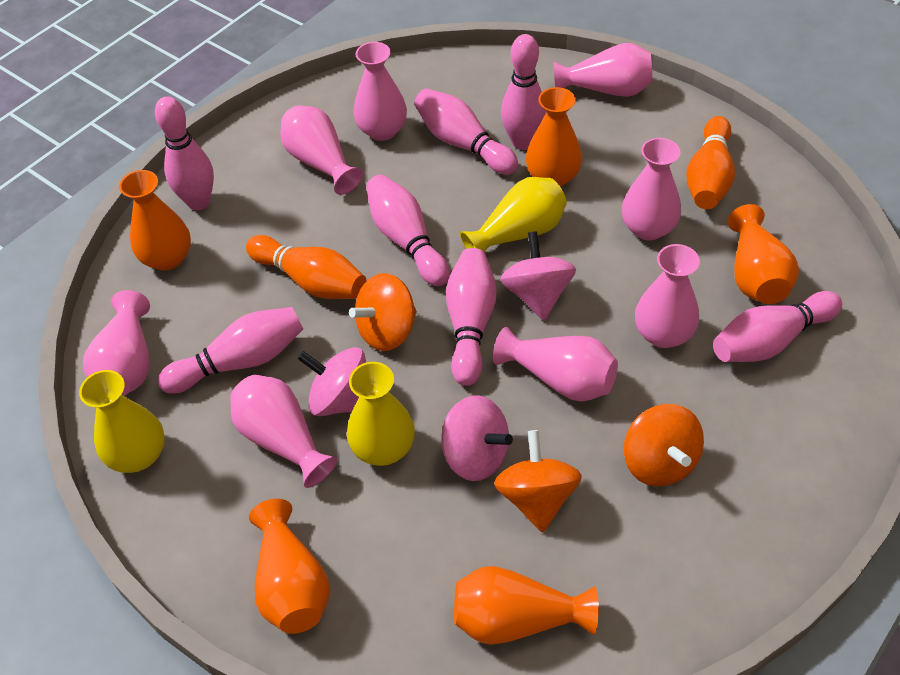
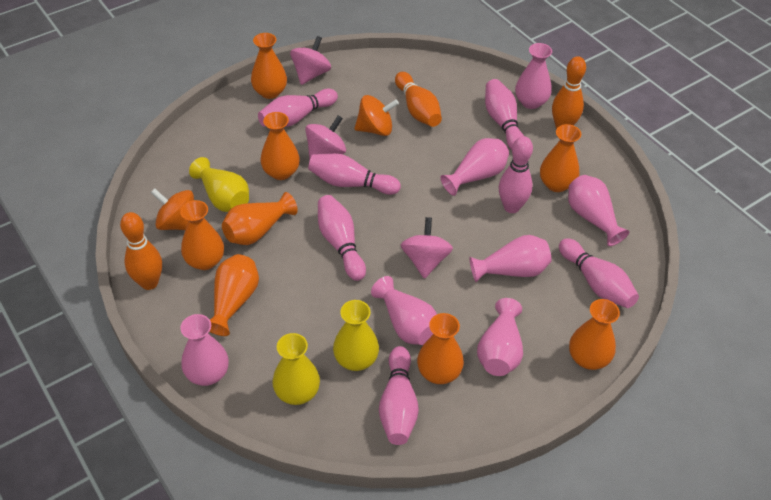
orange bowling pin: 2 -> 3
orange spinning top: 3 -> 2
orange vase: 5 -> 8
pink vase: 8 -> 7

